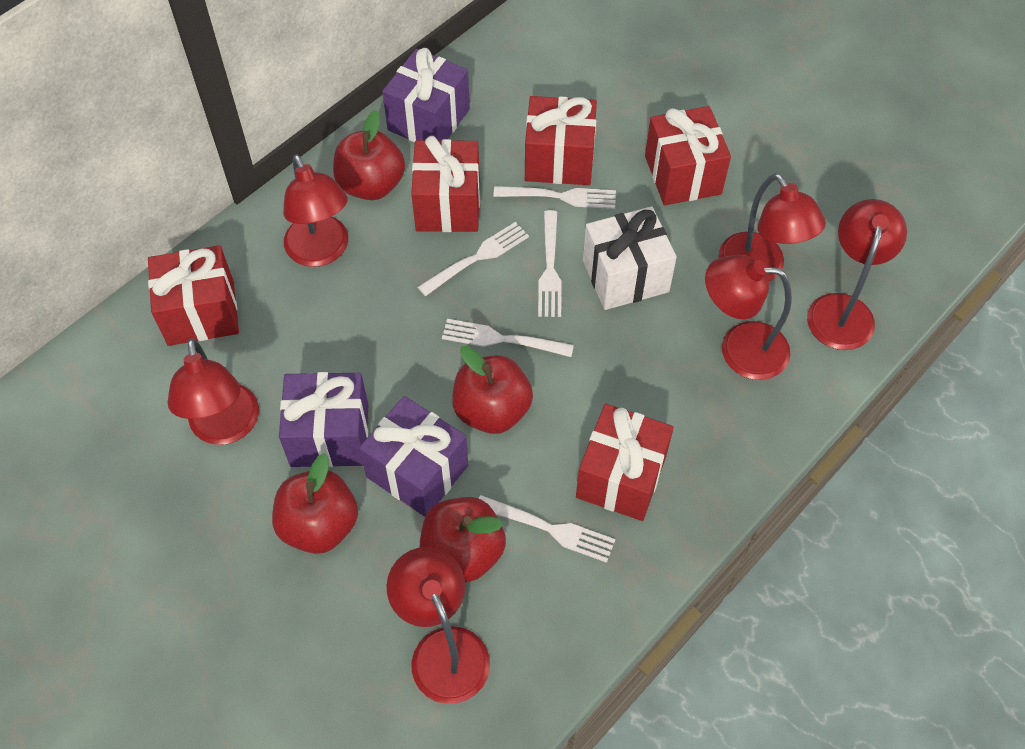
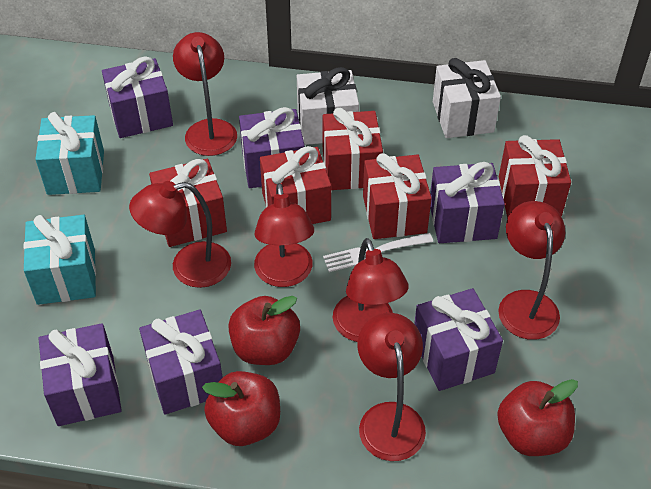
purple gift: 3 -> 6
red apple: 4 -> 3
turquoise gift: 0 -> 2
white fork: 5 -> 1
white gift: 1 -> 2

